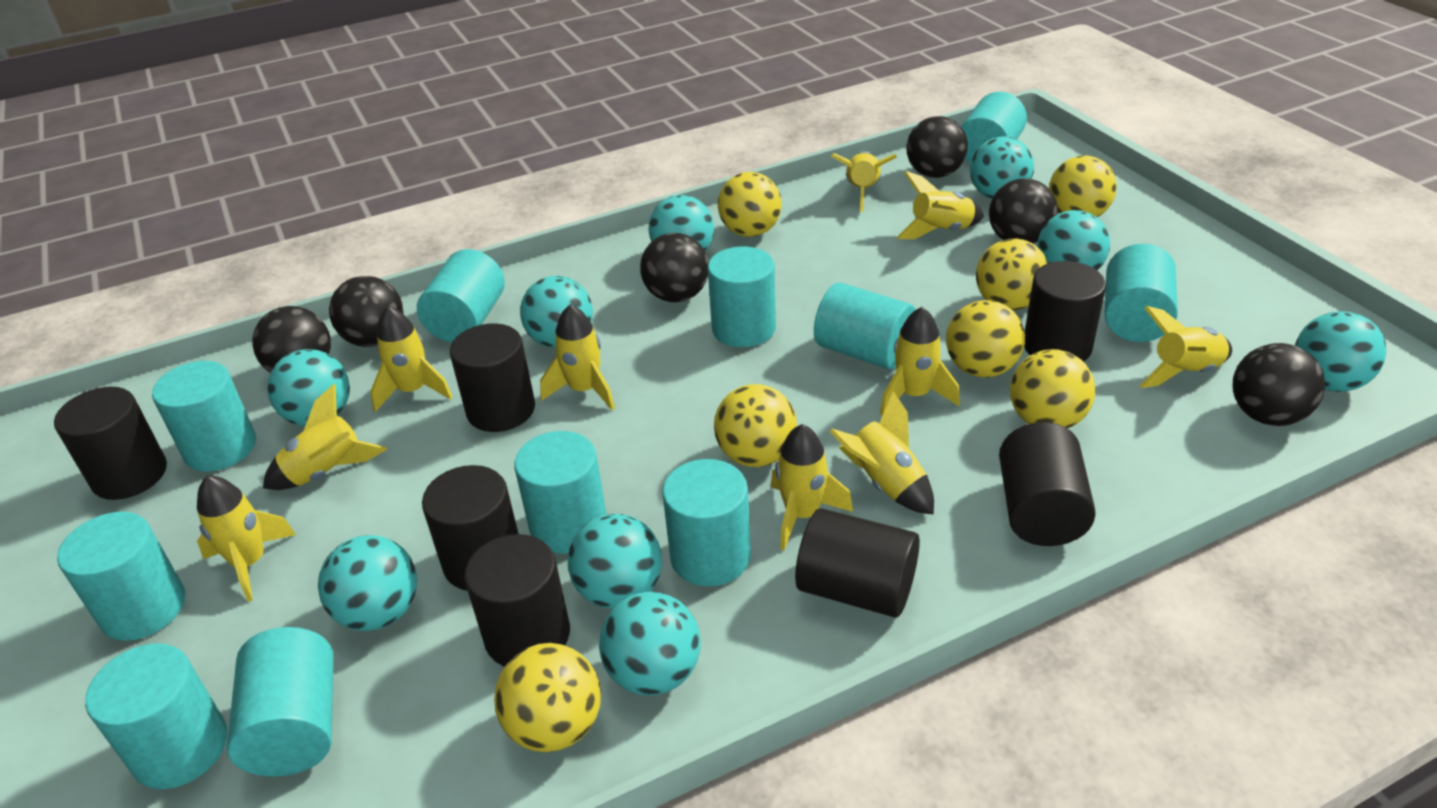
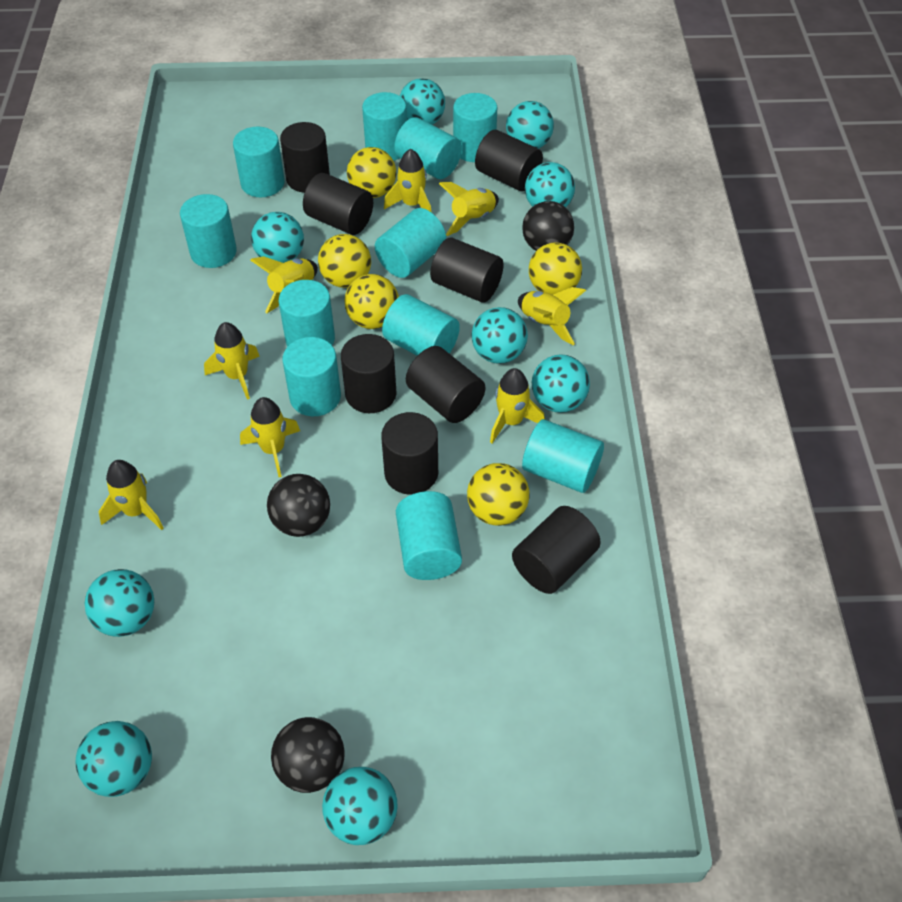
black ball: 6 -> 3
black cylinder: 7 -> 8
yellow ball: 7 -> 5
yellow rocket: 10 -> 8

